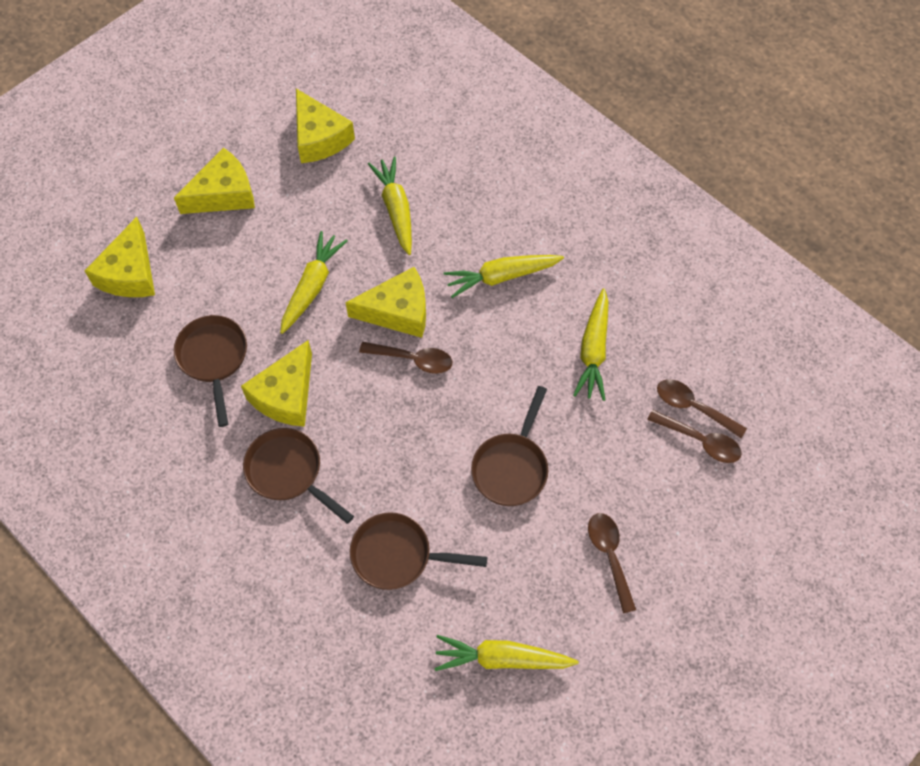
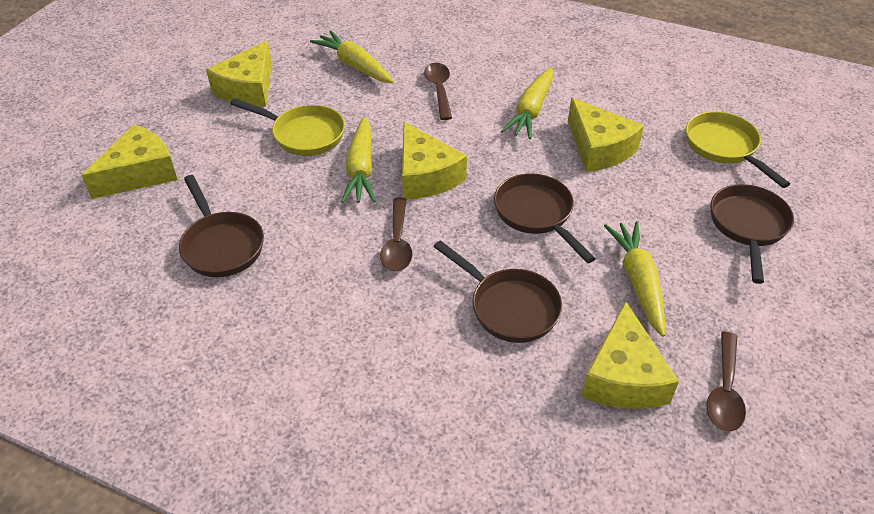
brown spoon: 4 -> 3
yellow carrot: 5 -> 4
yellow pan: 0 -> 2

